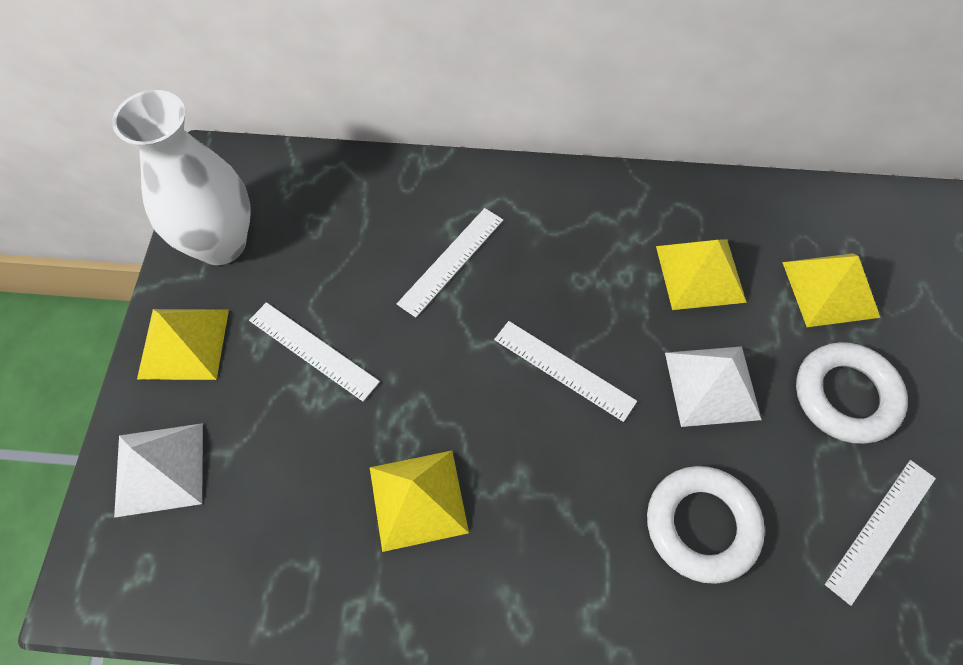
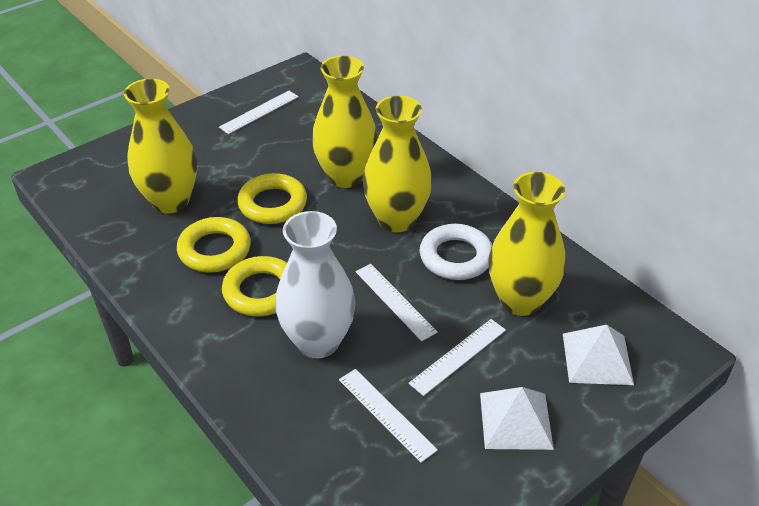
white ring: 2 -> 1
yellow pyramid: 4 -> 0
yellow ring: 0 -> 3
yellow vase: 0 -> 4

